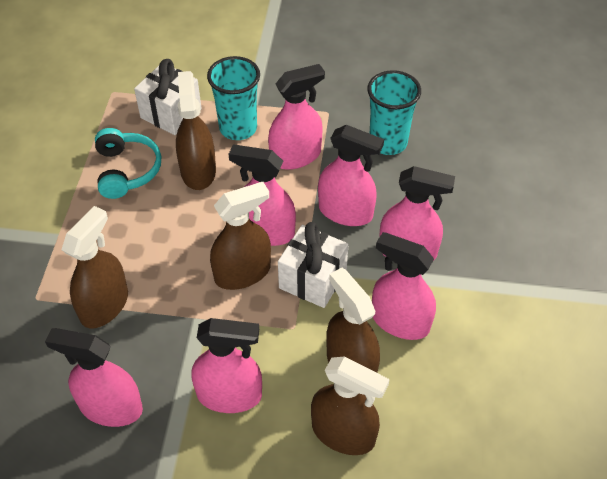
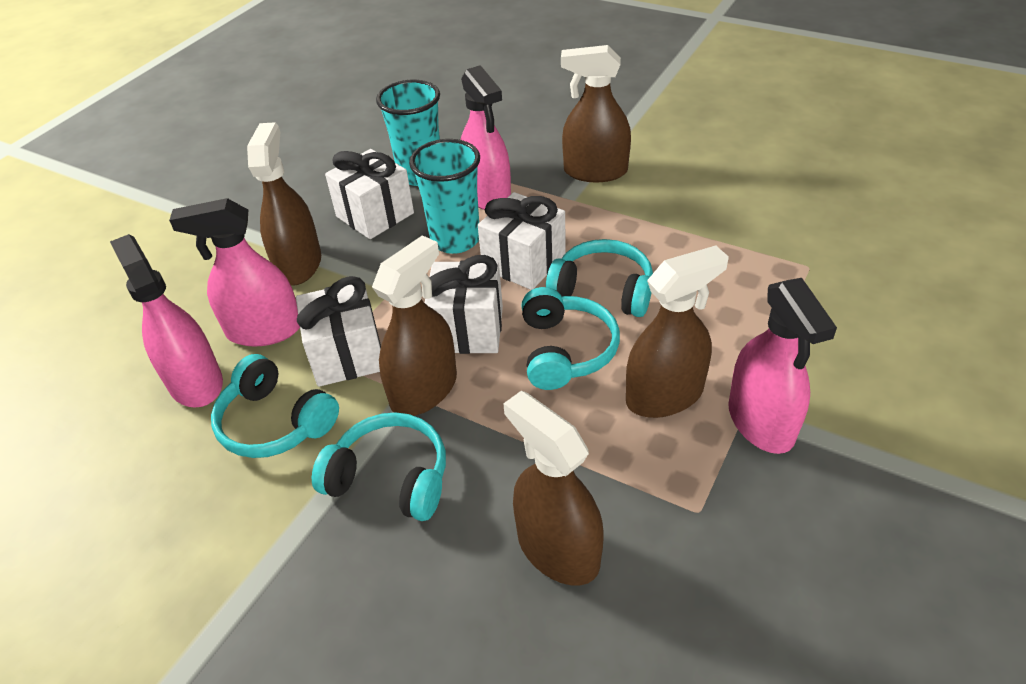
pink spray bottle: 7 -> 4
turquoise headphones: 1 -> 4
white gift: 2 -> 4

